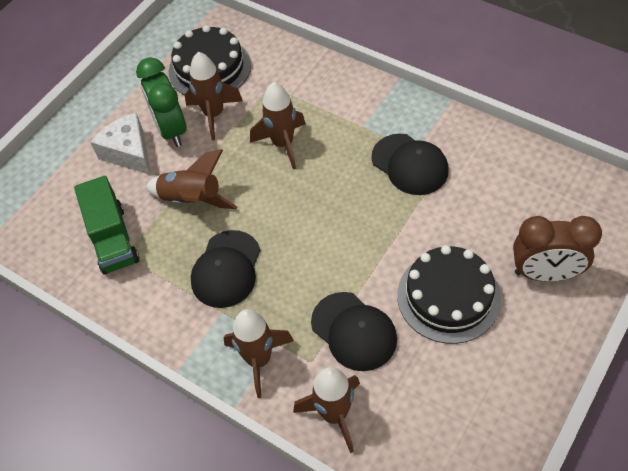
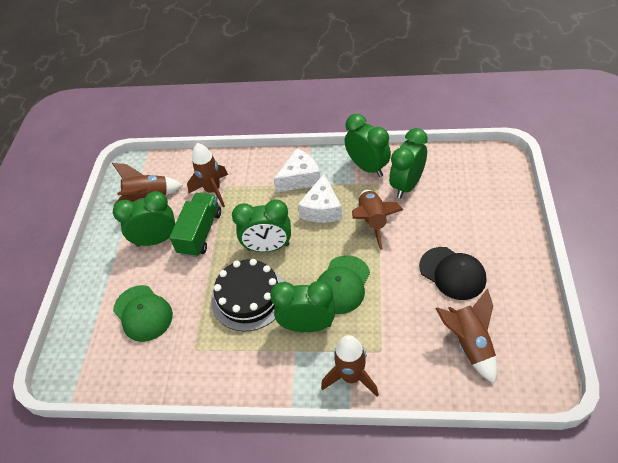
black cake: 2 -> 1
black cap: 3 -> 1
brown clock: 1 -> 0
green cap: 0 -> 2
green clock: 1 -> 5
white cheese: 1 -> 2

